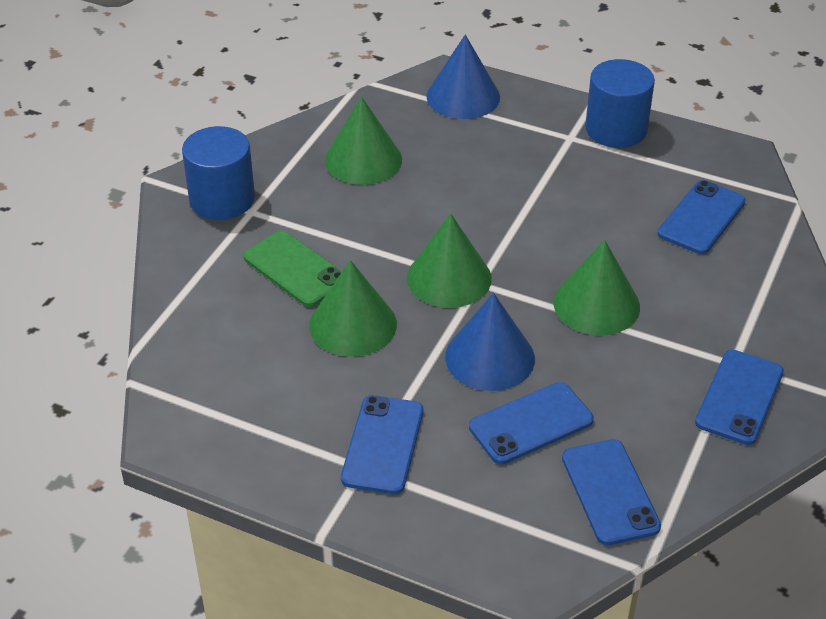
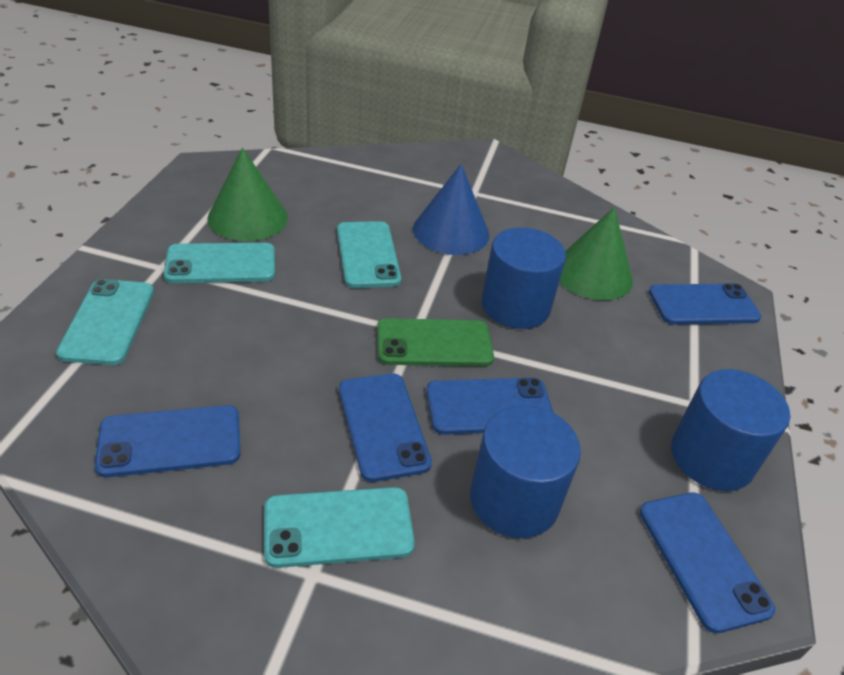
blue cone: 2 -> 1
blue cylinder: 2 -> 3
green cone: 4 -> 2
turquoise phone: 0 -> 4

